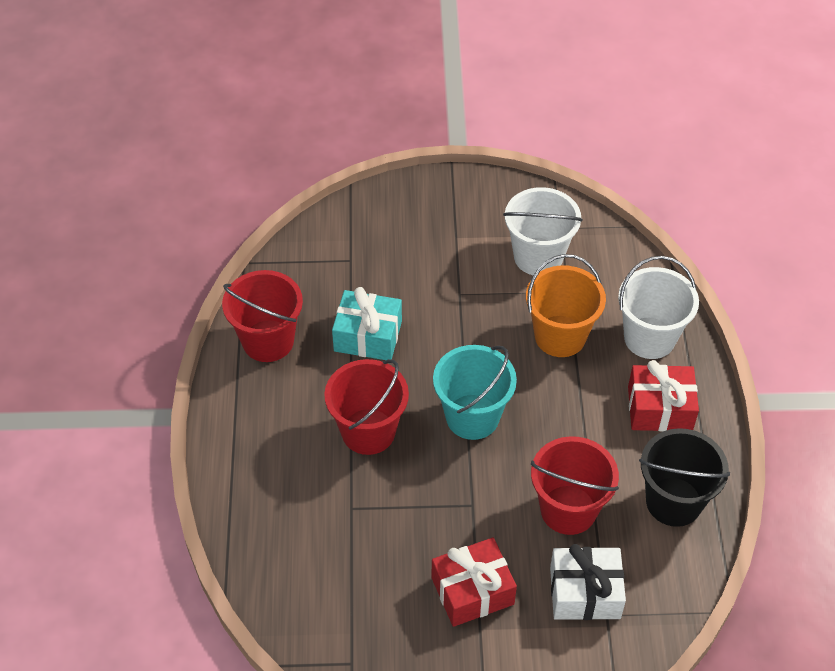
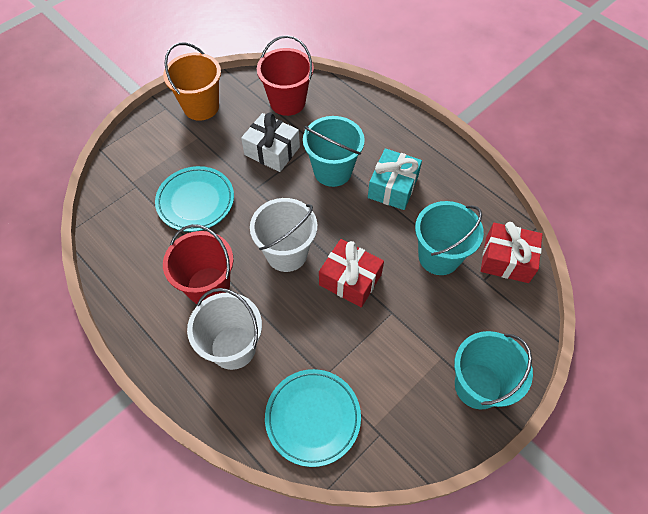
black bucket: 1 -> 0
red bucket: 3 -> 2
turquoise bucket: 1 -> 3
turquoise plate: 0 -> 2

